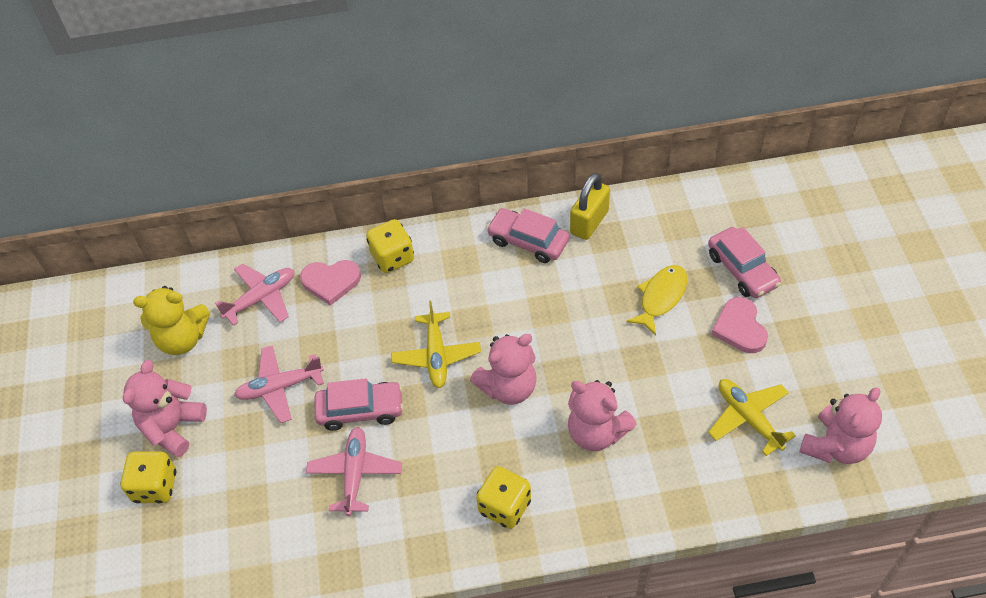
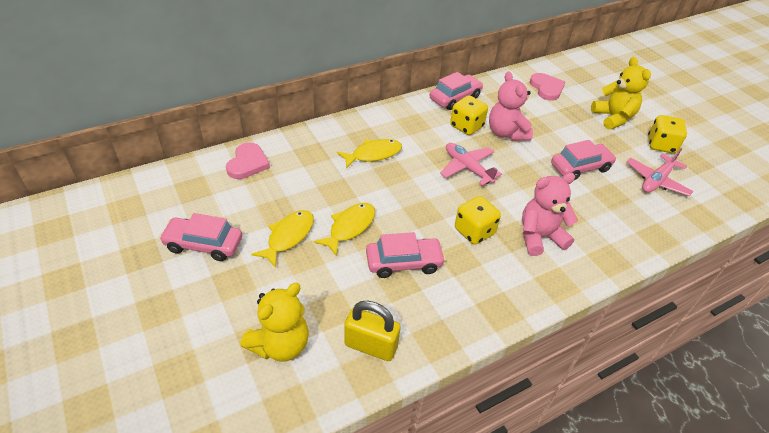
pink car: 3 -> 4
pink plane: 3 -> 2
pink teddy bear: 4 -> 2
yellow fish: 1 -> 3
yellow plane: 2 -> 0
yellow teddy bear: 1 -> 2

